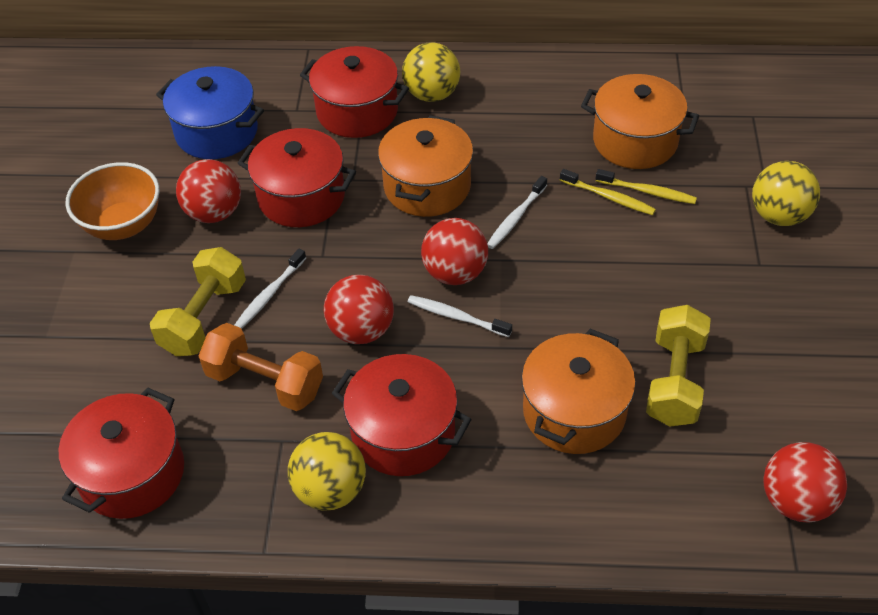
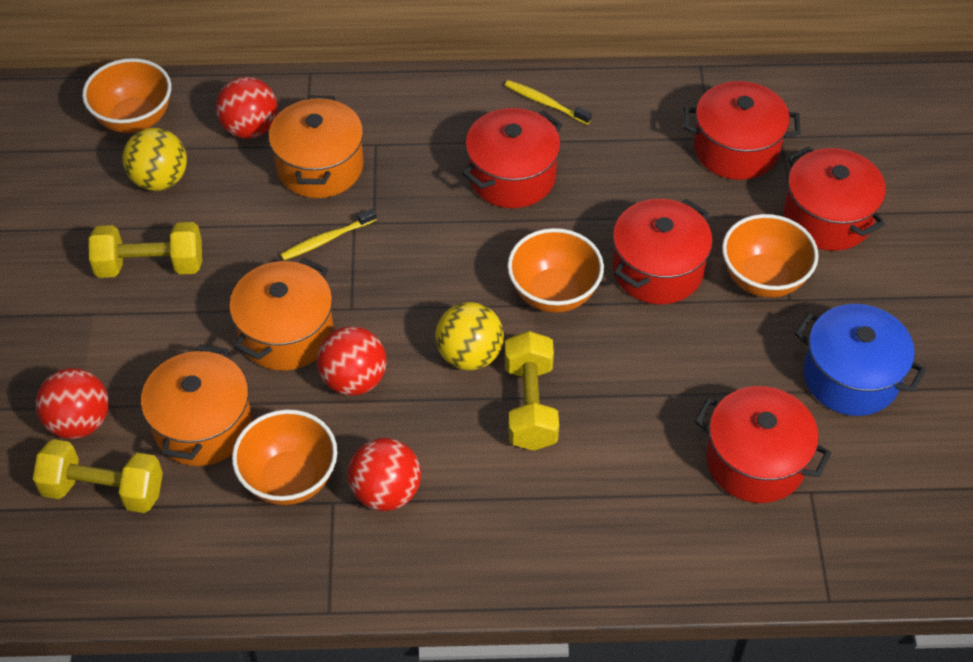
orange bowl: 1 -> 4
orange dumbbell: 1 -> 0
red pot: 4 -> 5
white toothbrush: 3 -> 0
yellow ball: 3 -> 2
yellow dumbbell: 2 -> 3

